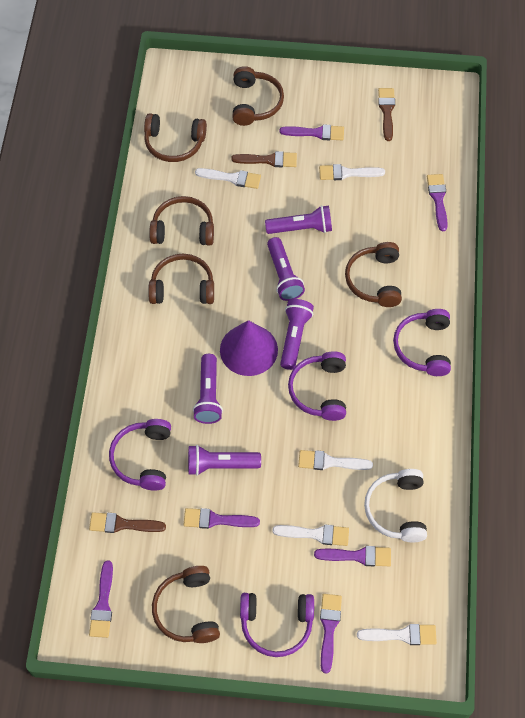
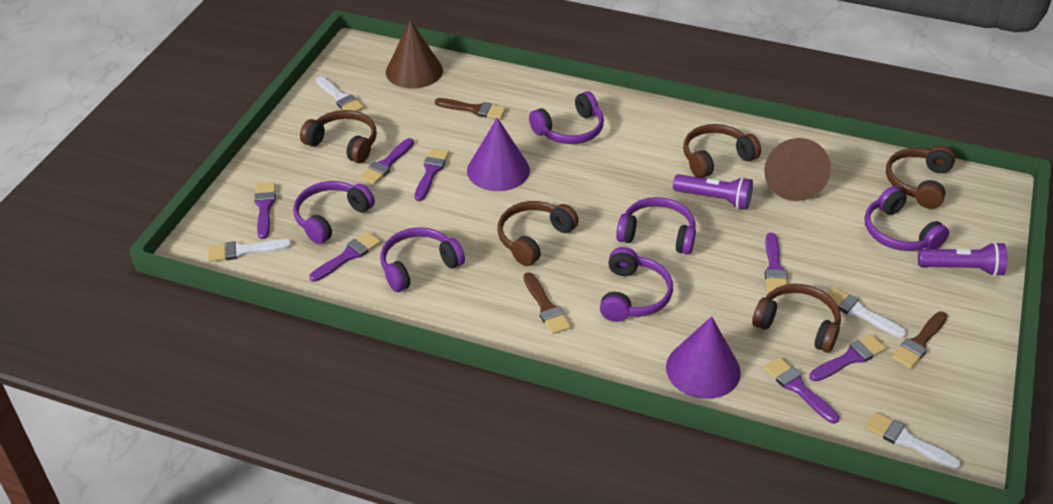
brown cone: 0 -> 2
brown headphones: 6 -> 5
purple brush: 6 -> 7
purple cone: 1 -> 2
purple flashlight: 5 -> 2
purple headphones: 4 -> 6
white brush: 5 -> 4
white headphones: 1 -> 0

